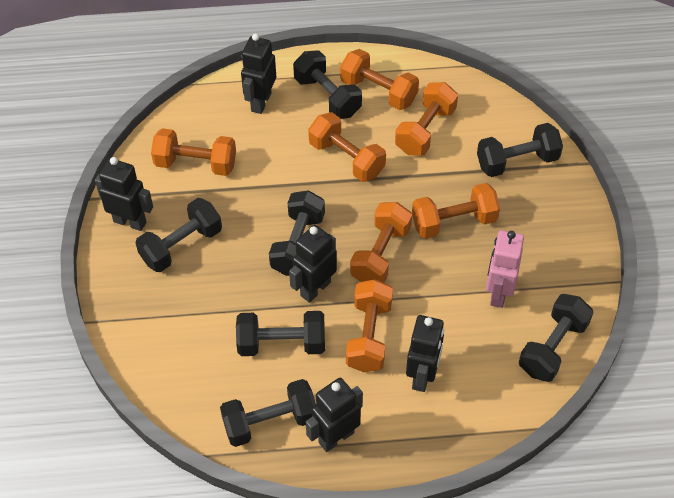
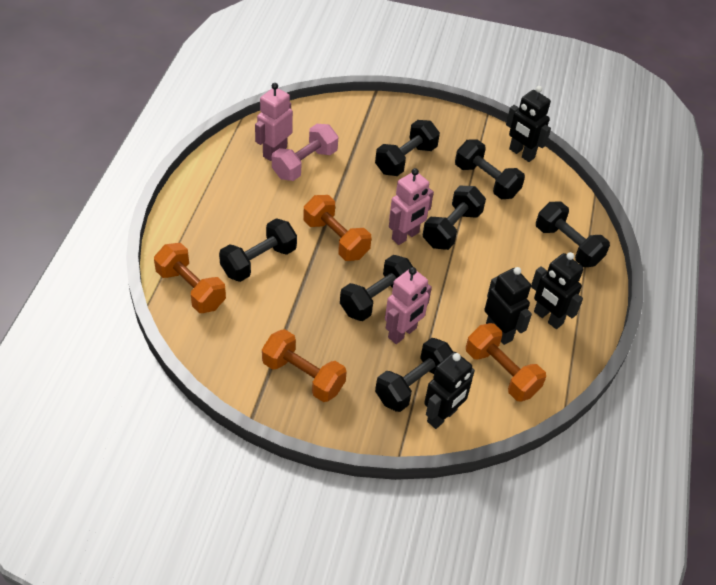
black robot: 5 -> 4
orange dumbbell: 7 -> 4
pink dumbbell: 0 -> 1
pink robot: 1 -> 3

